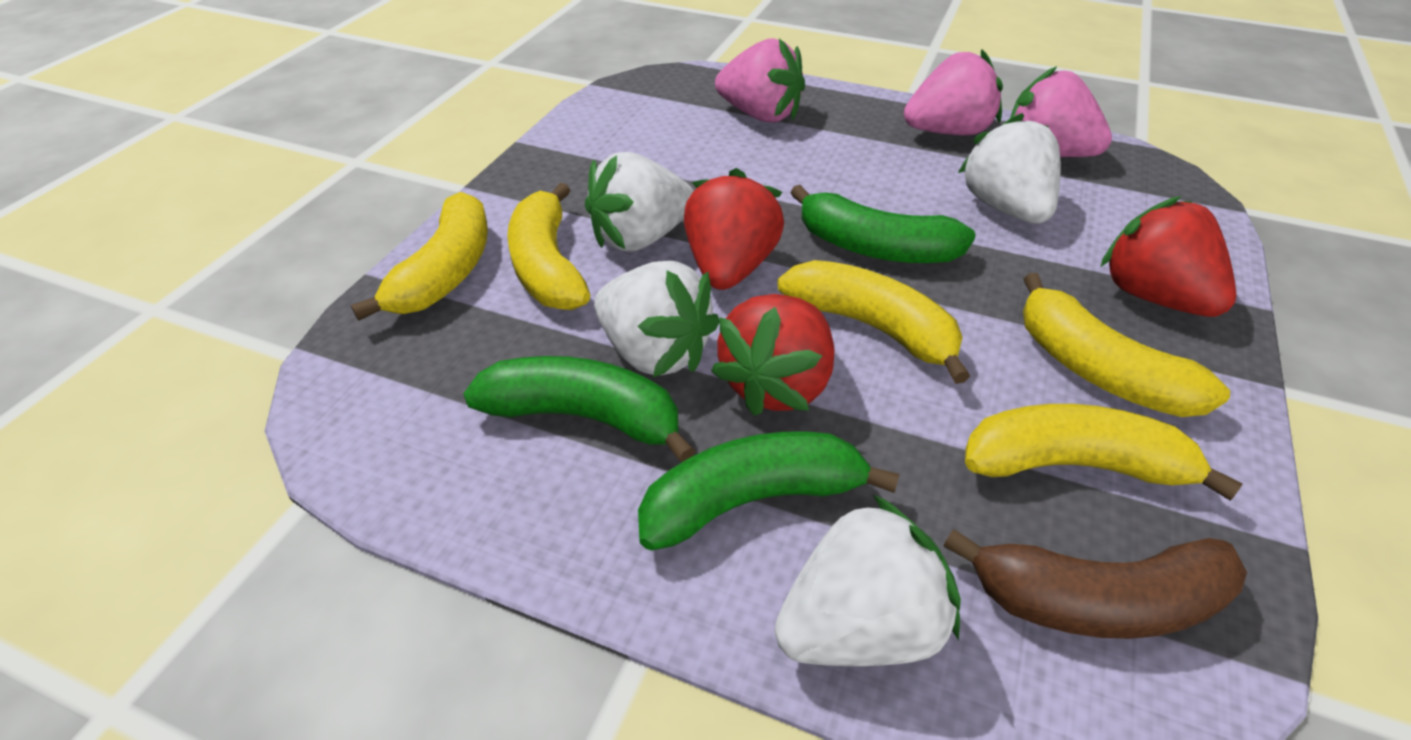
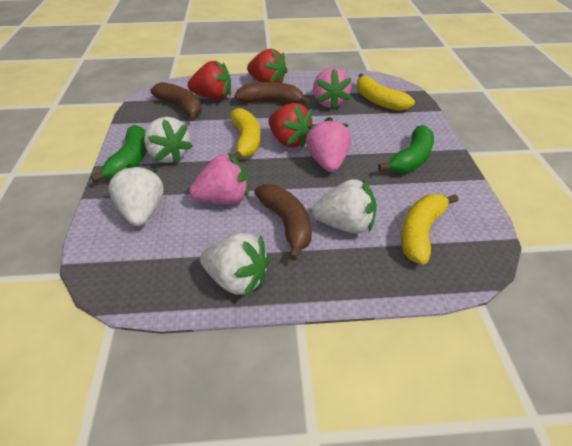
brown banana: 1 -> 3
green banana: 3 -> 2
yellow banana: 5 -> 3

